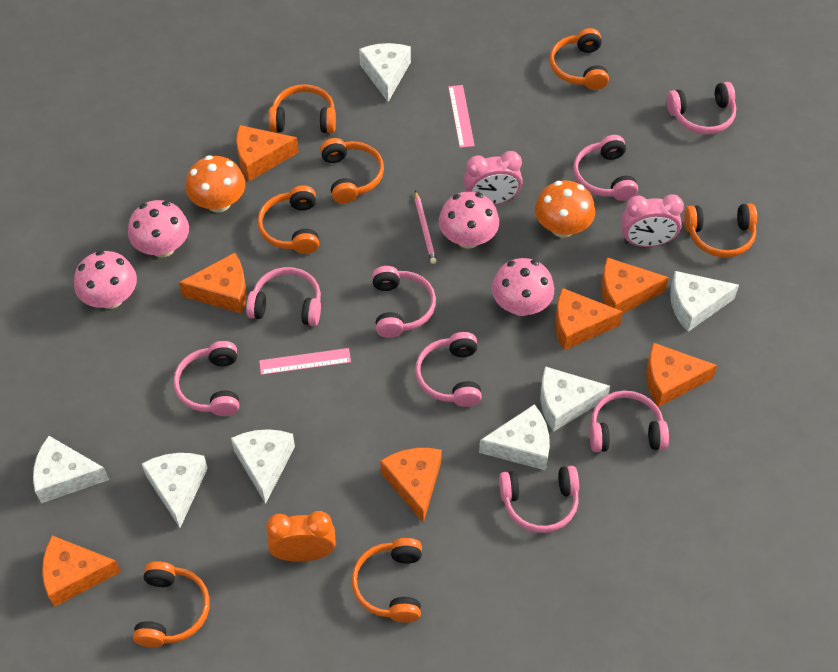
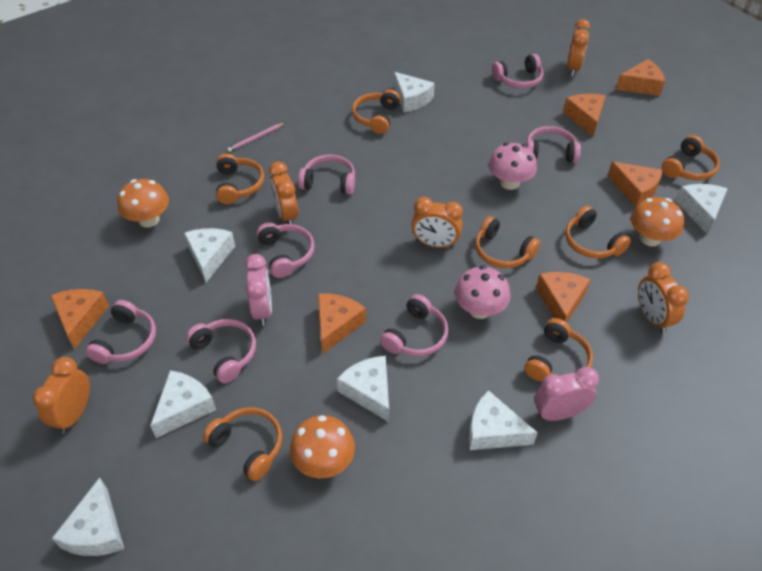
orange cheese: 7 -> 6
orange clock: 1 -> 5
orange mushroom: 2 -> 3
pink headphones: 8 -> 7
pink mushroom: 4 -> 2
pink ruler: 2 -> 0

